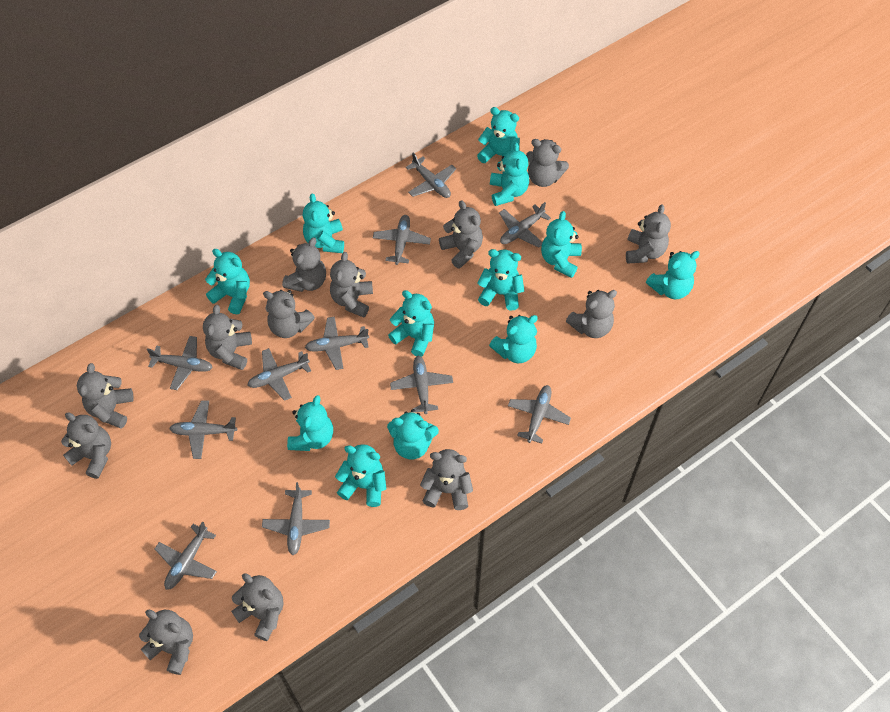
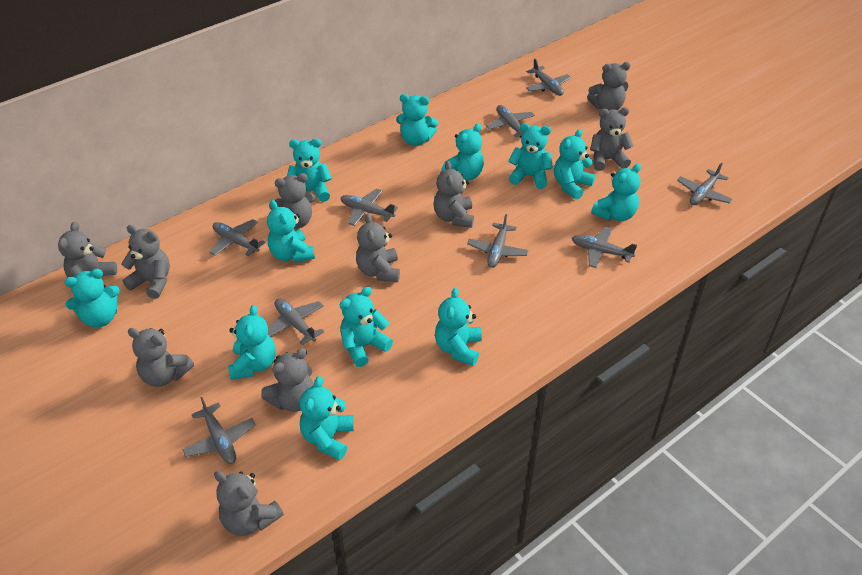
grey plane: 11 -> 9
grey teddy bear: 13 -> 10

